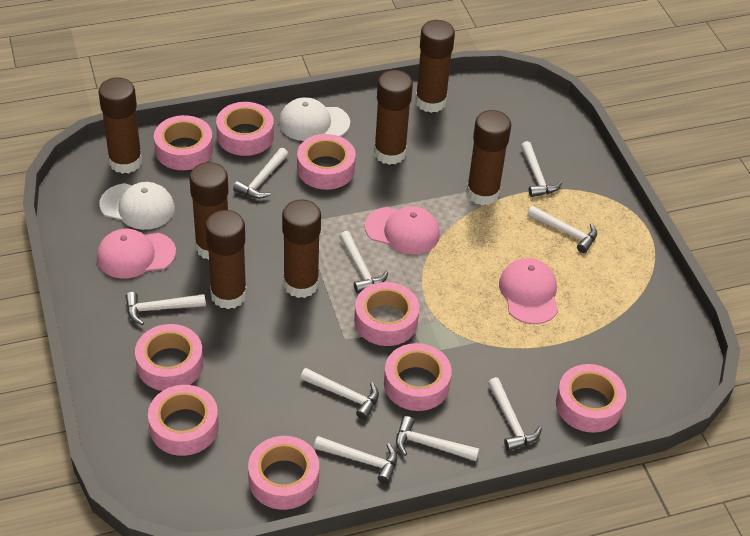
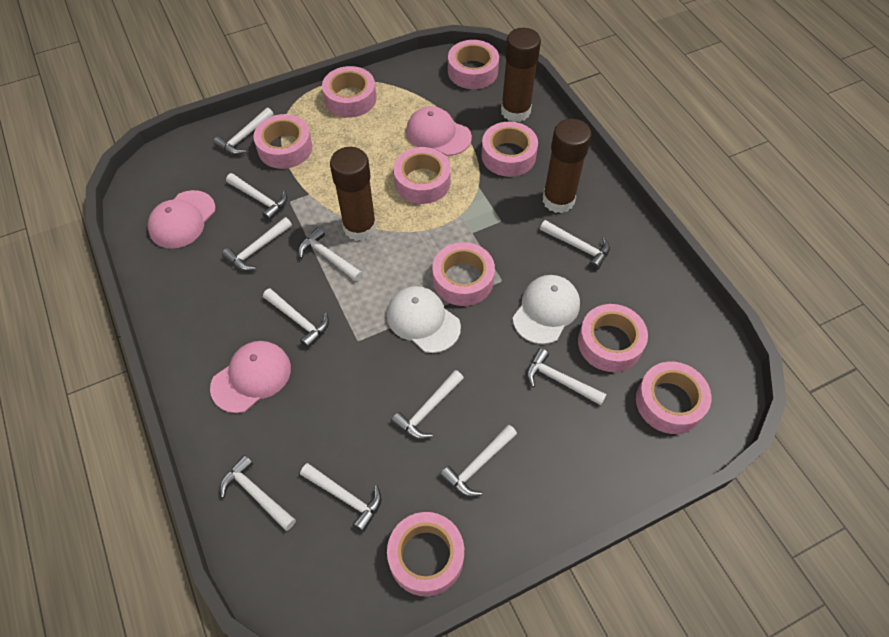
brown glue stick: 7 -> 3
white hammer: 9 -> 11

